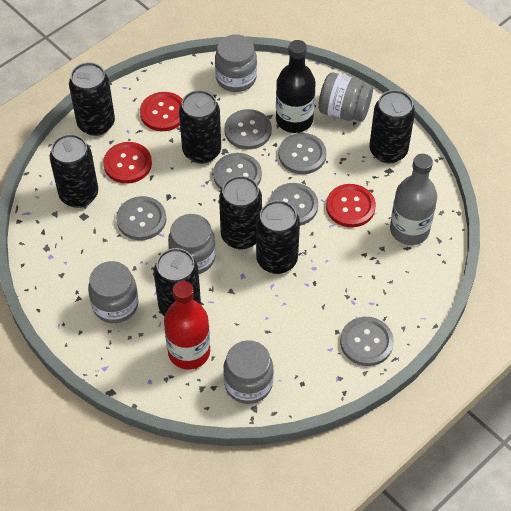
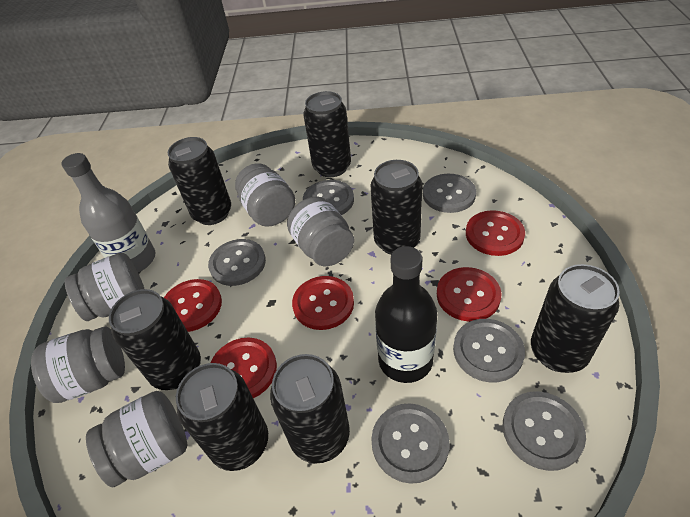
red bottle: 1 -> 0
red button: 3 -> 5

